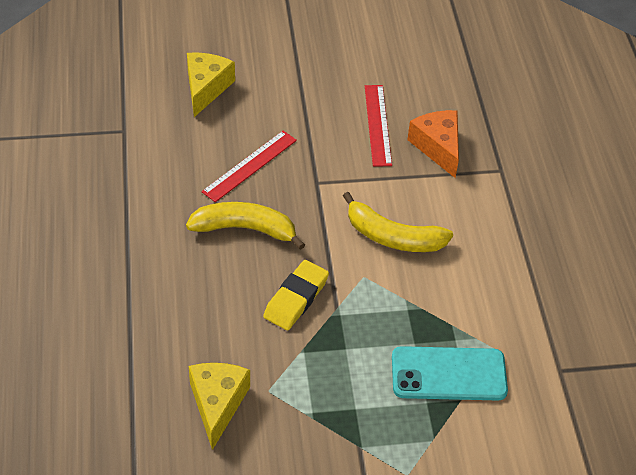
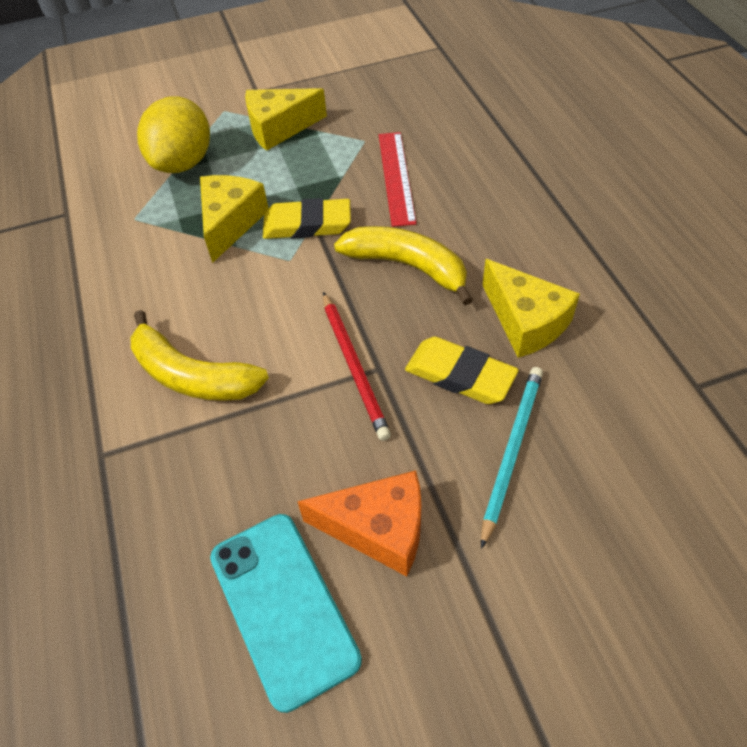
red pencil: 0 -> 1
red ruler: 2 -> 1
turquoise pencil: 0 -> 1
yellow cheese: 2 -> 3
yellow eraser: 1 -> 2
yellow lemon: 0 -> 1

